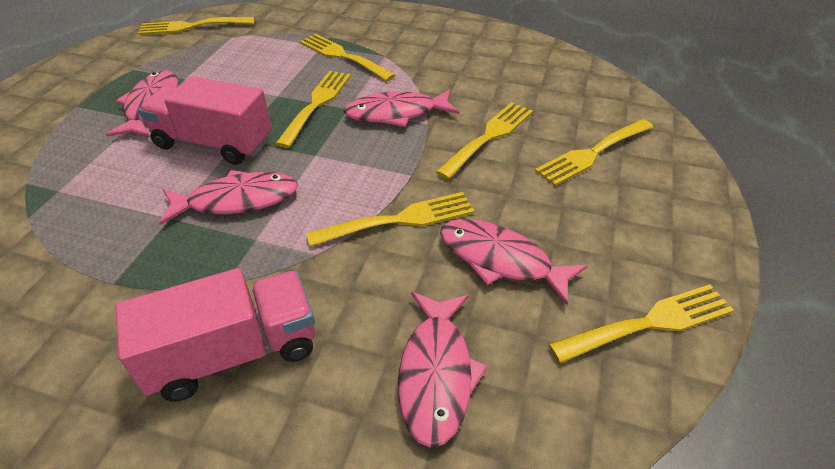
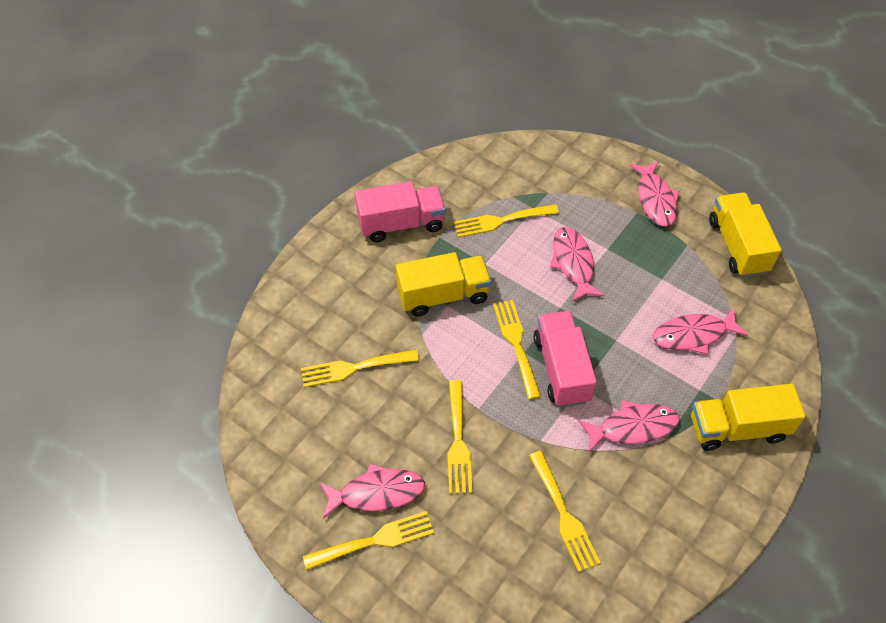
yellow fork: 7 -> 6
yellow truck: 0 -> 3

